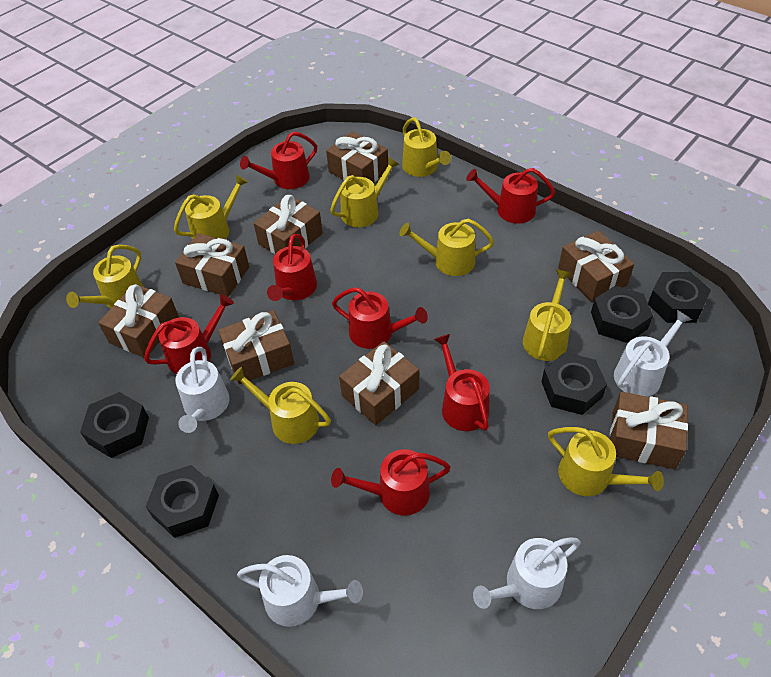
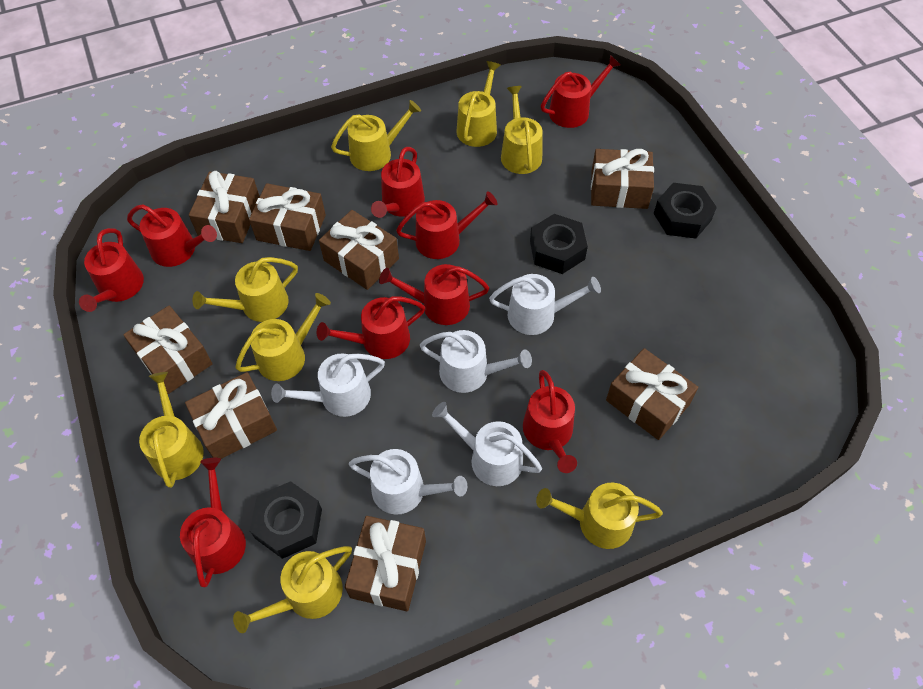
black nut: 5 -> 3
red watering can: 7 -> 9
white watering can: 4 -> 5

